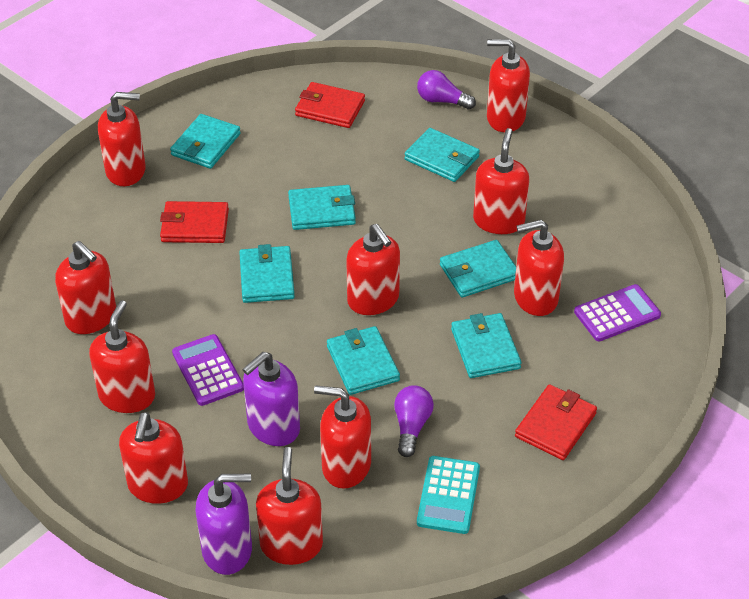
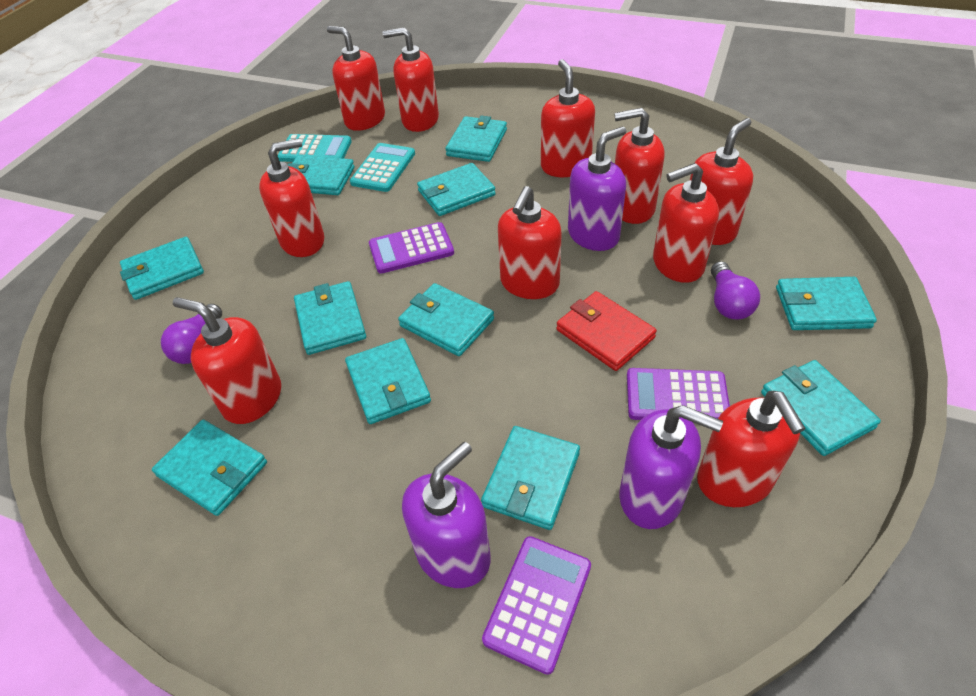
purple calculator: 2 -> 3
purple soap dispenser: 2 -> 3
red wallet: 3 -> 1
turquoise calculator: 1 -> 2
turquoise wallet: 7 -> 11

